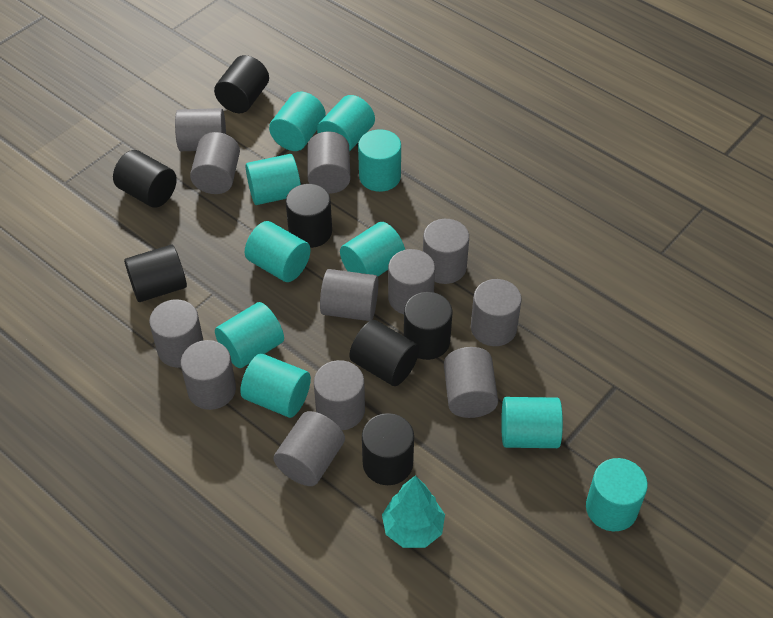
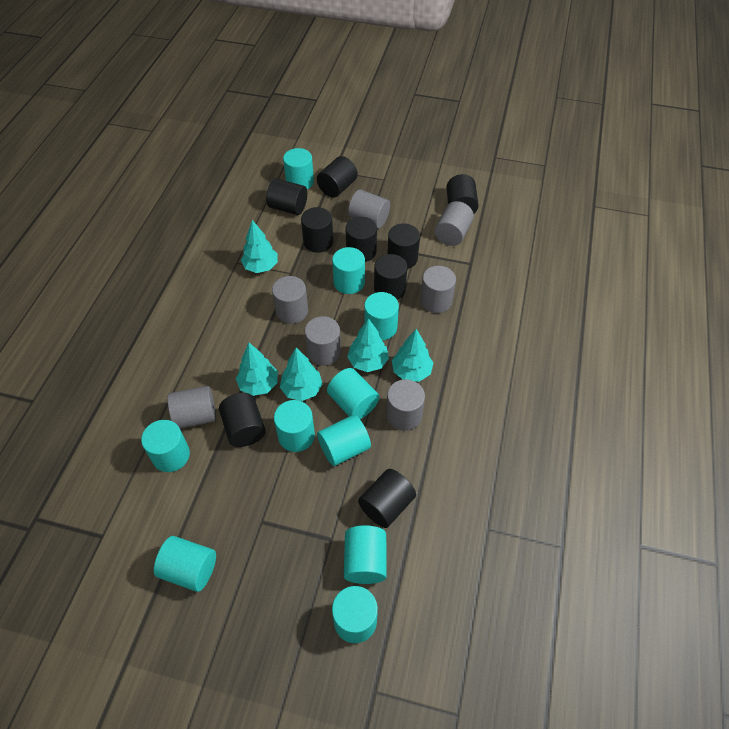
black cylinder: 7 -> 9
grey cylinder: 12 -> 7
turquoise tree: 1 -> 5

